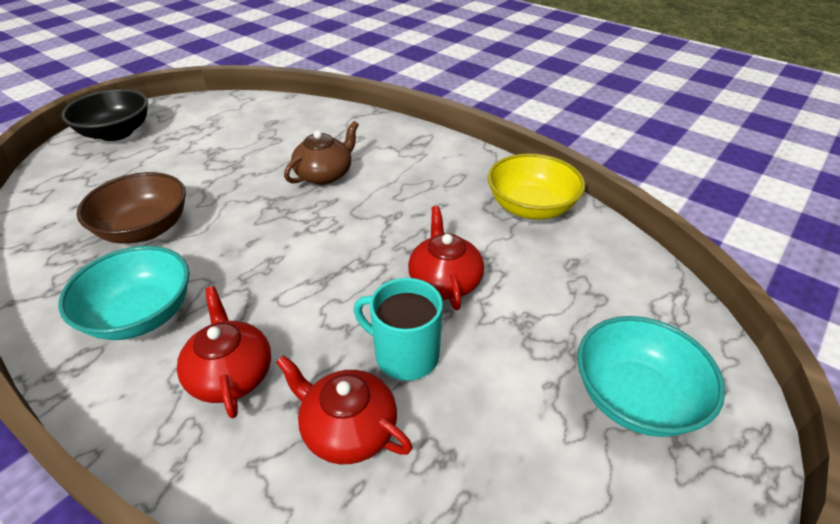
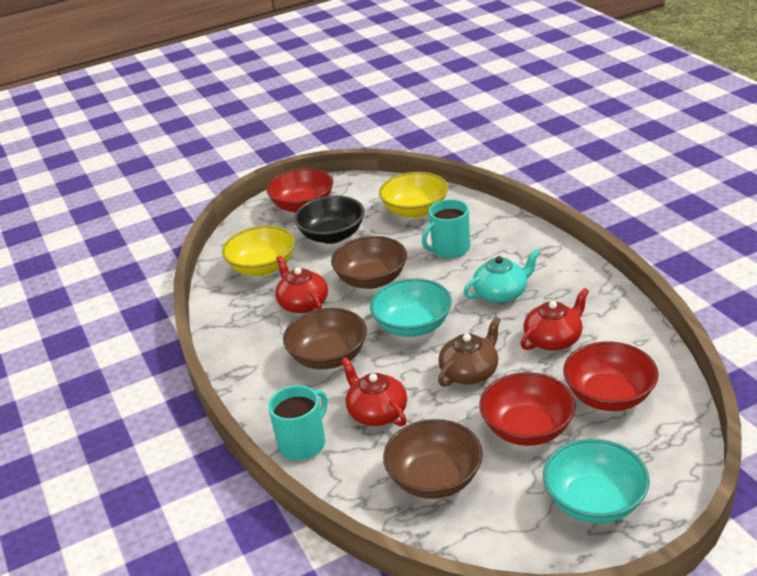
brown bowl: 1 -> 3
red bowl: 0 -> 3
turquoise mug: 1 -> 2
turquoise teapot: 0 -> 1
yellow bowl: 1 -> 2

